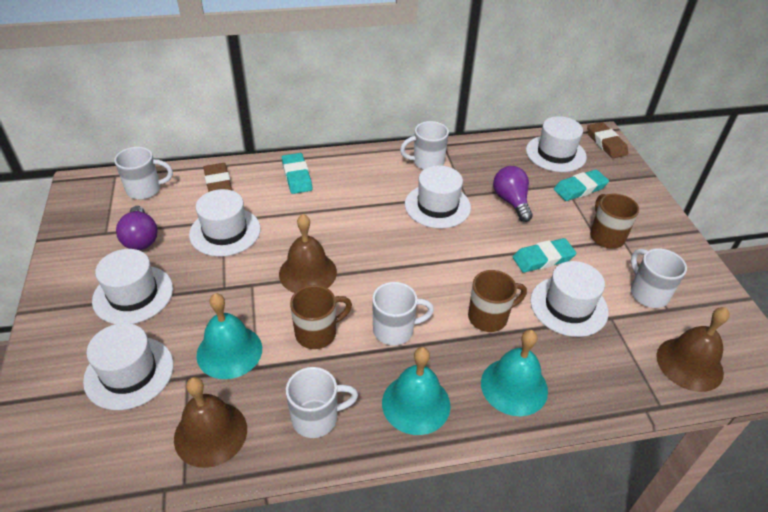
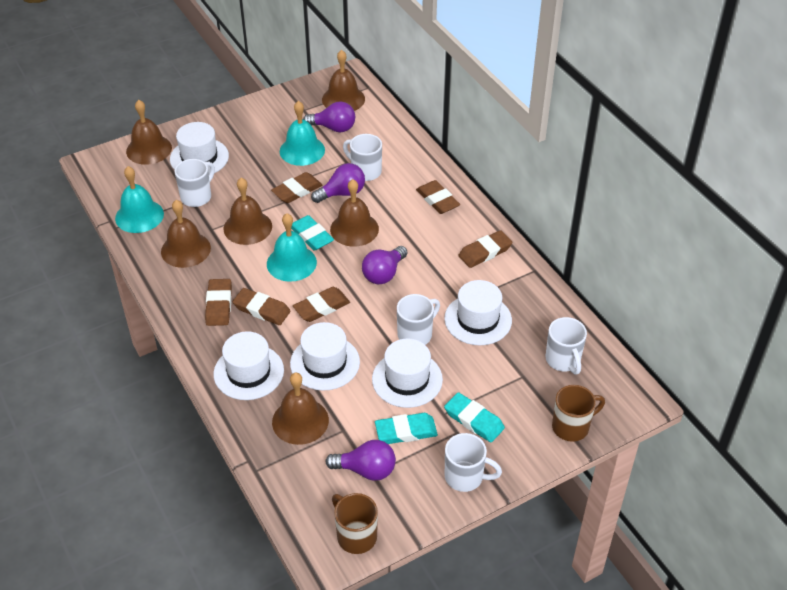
brown bell: 3 -> 6
brown eraser: 2 -> 6
brown mug: 3 -> 2
purple light bulb: 2 -> 4
white hat: 6 -> 5

